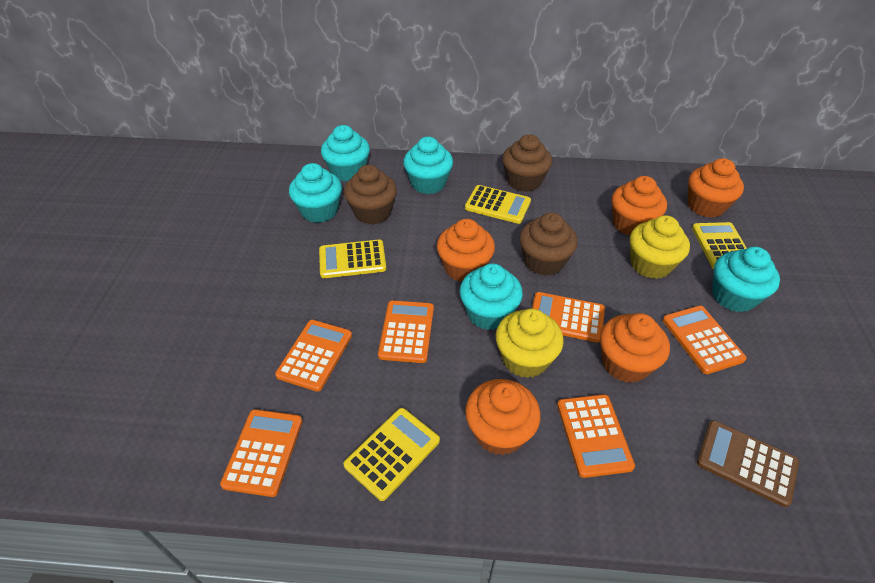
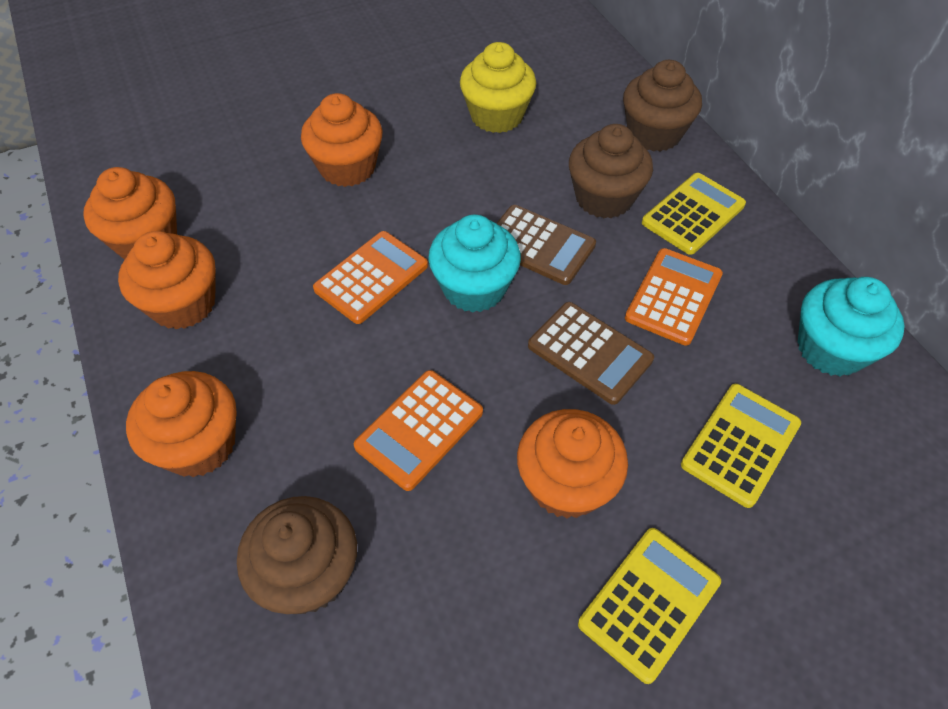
brown calculator: 1 -> 2
orange calculator: 6 -> 3
turquoise cupcake: 5 -> 2
yellow calculator: 4 -> 3
yellow cupcake: 2 -> 1

